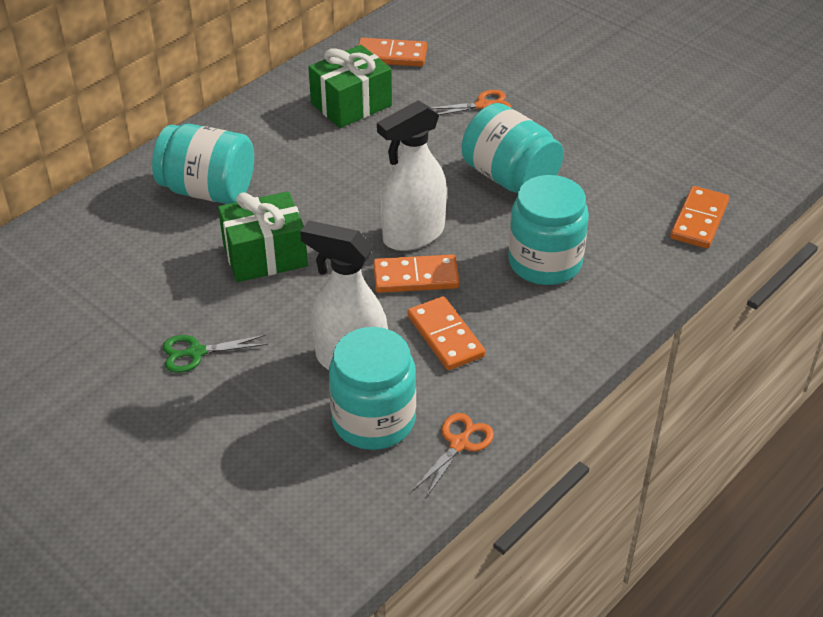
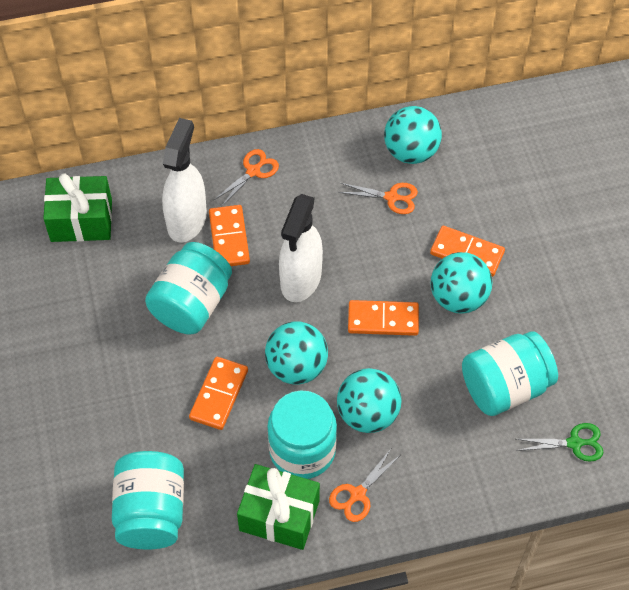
orange scissors: 2 -> 3
turquoise ball: 0 -> 4

